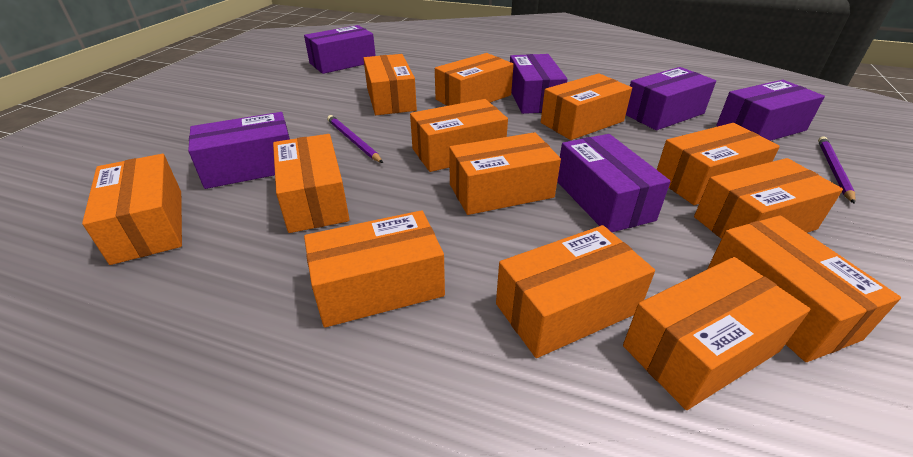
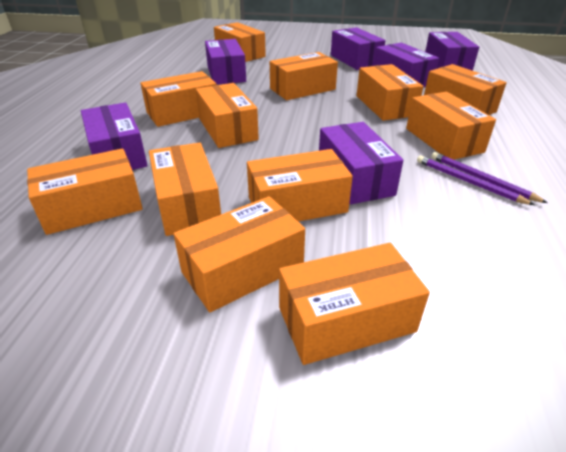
orange box: 13 -> 12

